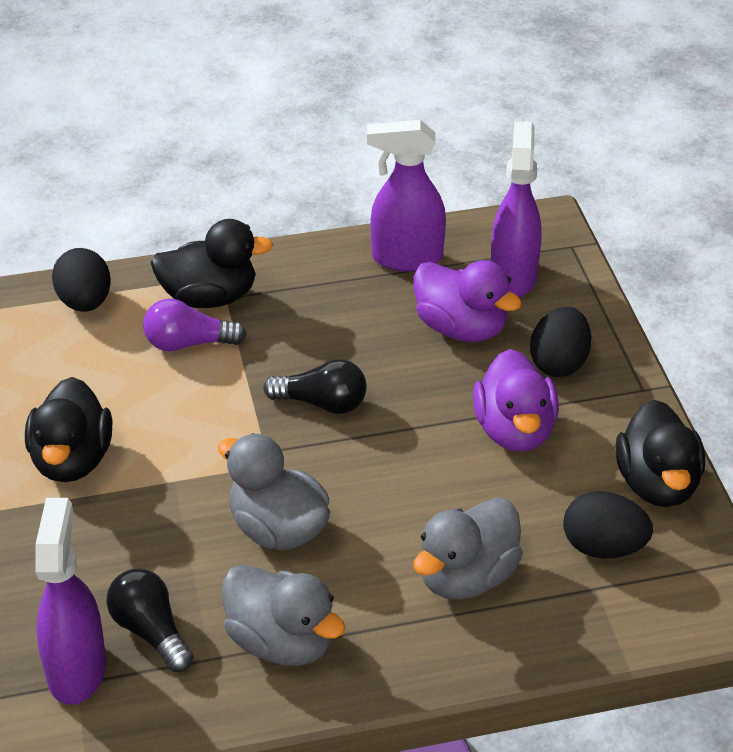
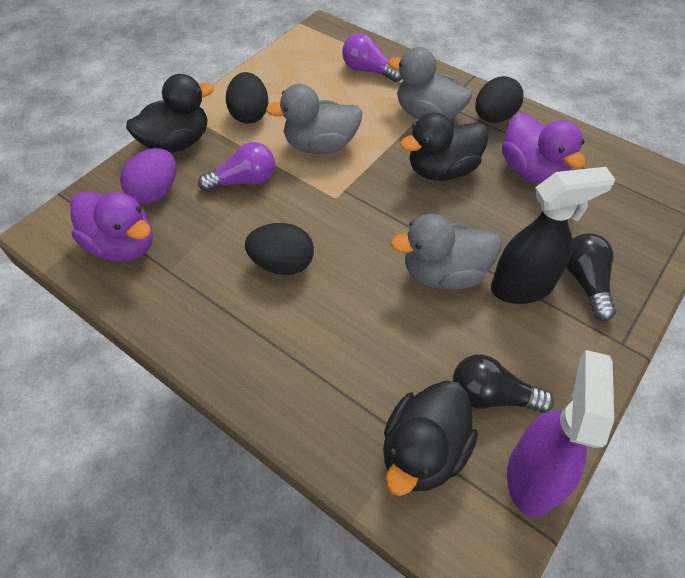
black spray bottle: 0 -> 1
purple egg: 0 -> 1
purple light bulb: 1 -> 2
purple spray bottle: 3 -> 1

